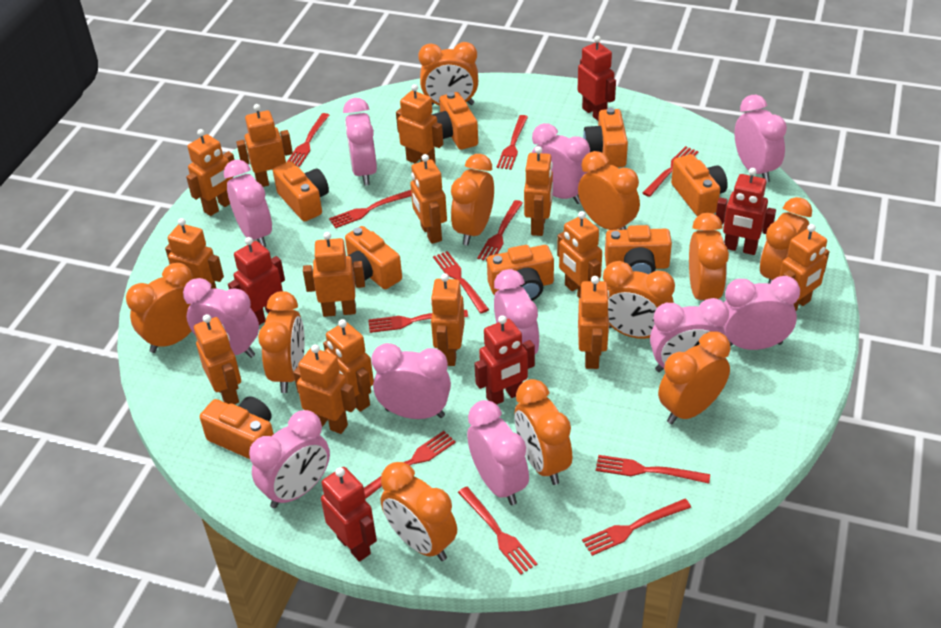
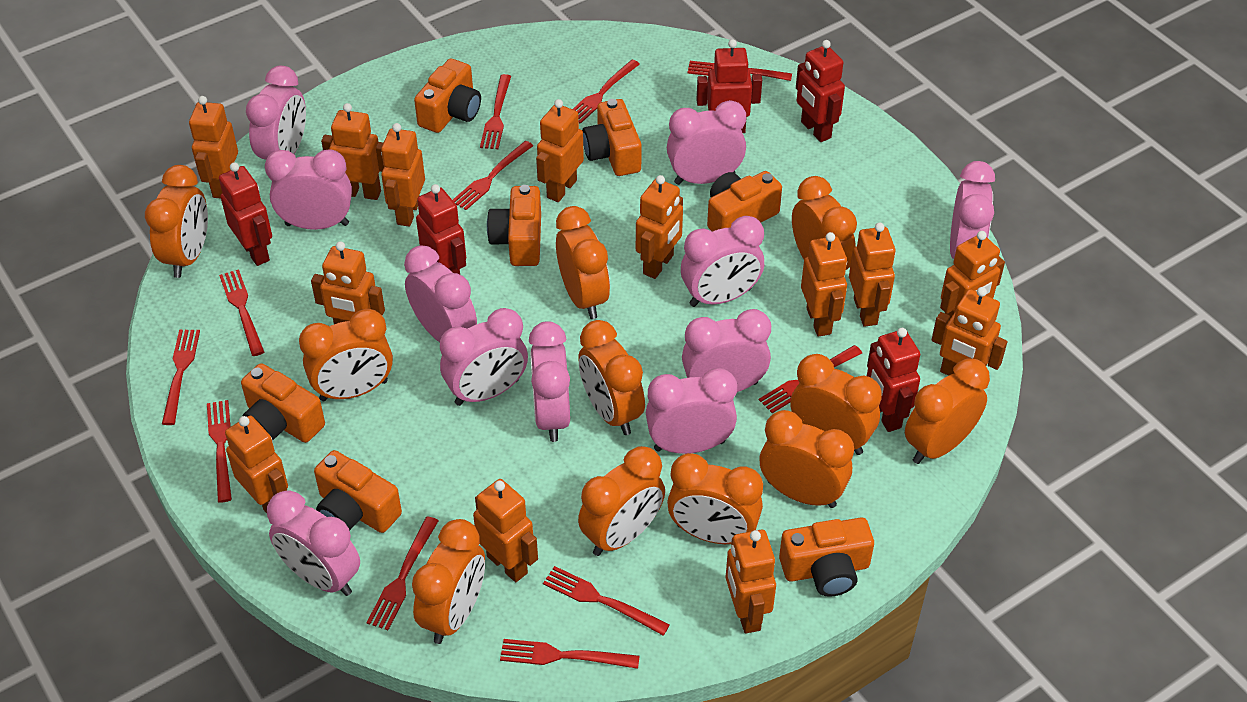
orange camera: 8 -> 7
orange robot: 14 -> 13

